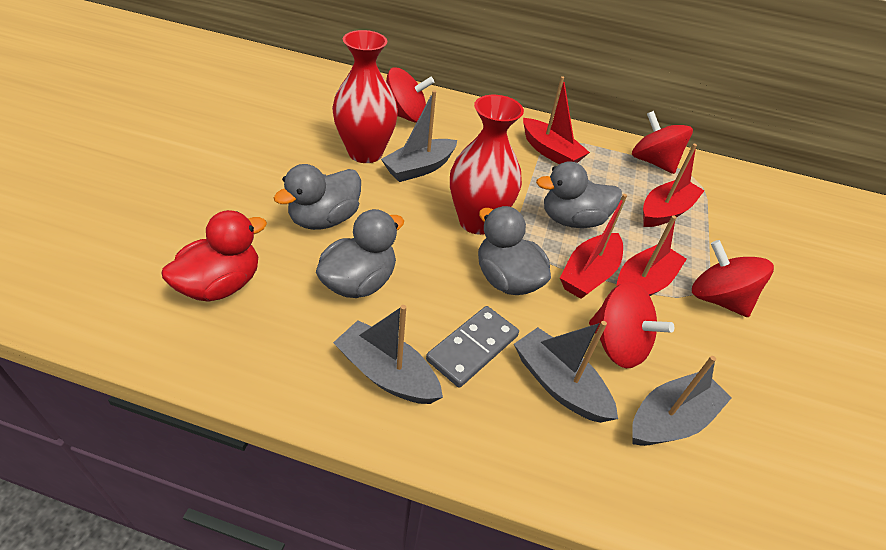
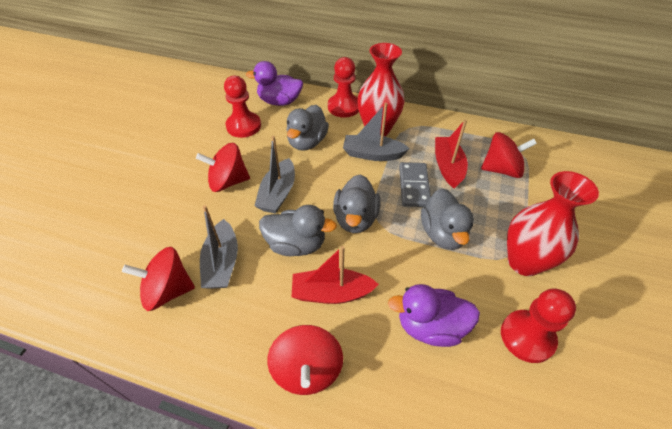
grey boat: 4 -> 3
purple duck: 0 -> 2
red boat: 4 -> 2
red duck: 1 -> 0
red pawn: 0 -> 3

